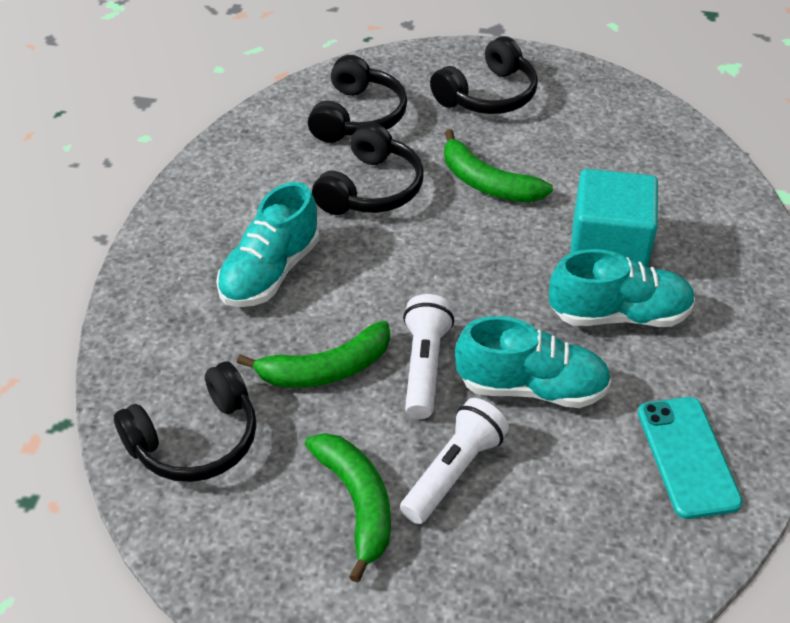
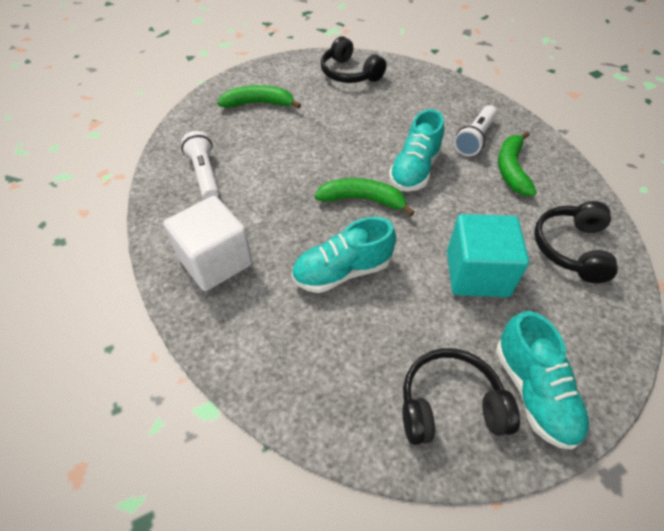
black headphones: 4 -> 3
turquoise phone: 1 -> 0
white cube: 0 -> 1

